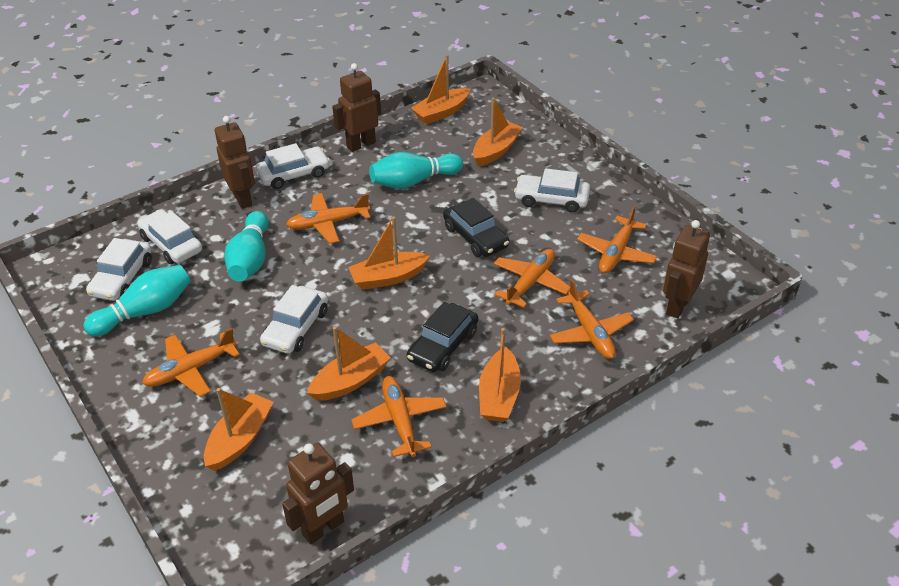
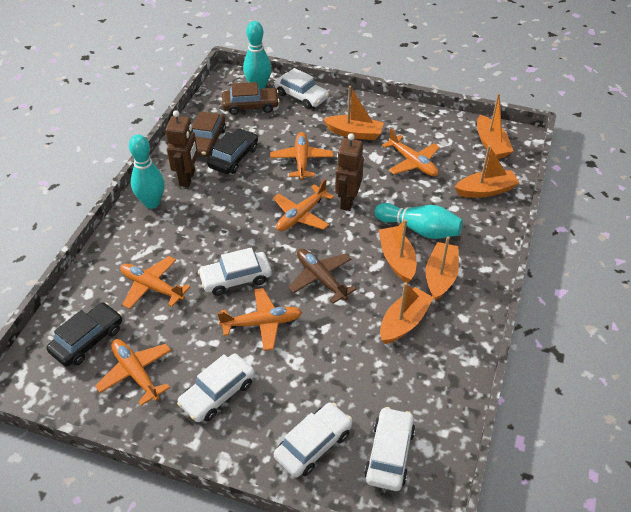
brown car: 0 -> 2
brown plane: 0 -> 1
brown robot: 4 -> 2

